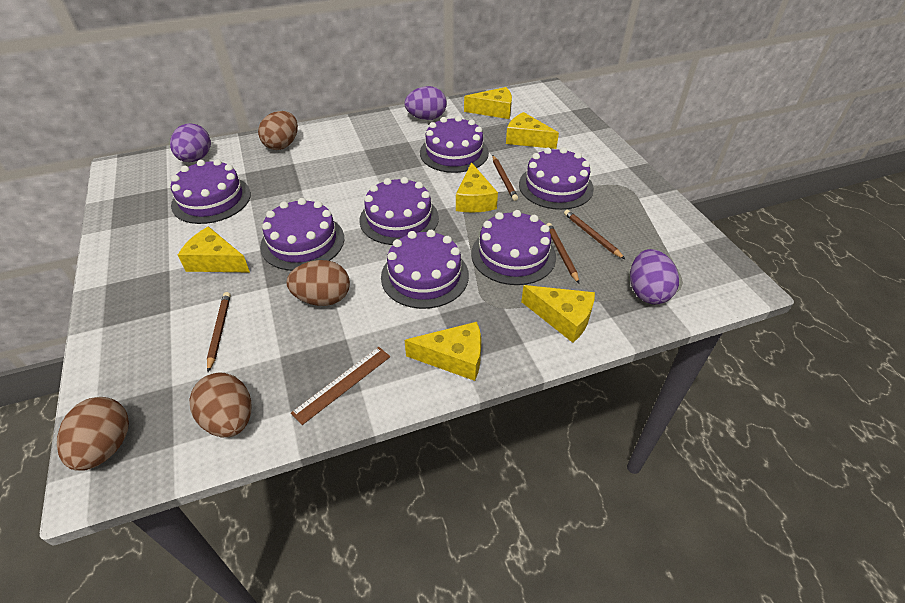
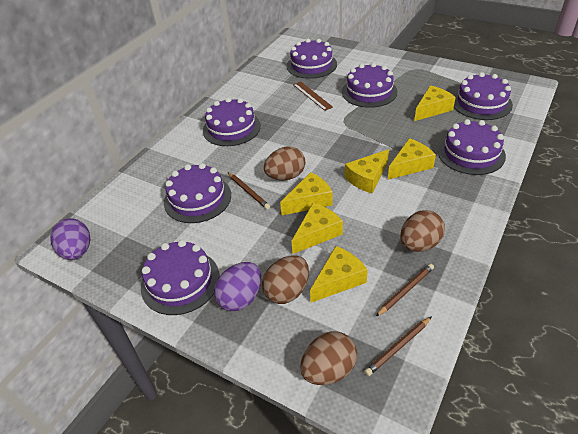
brown pencil: 4 -> 3
purple egg: 3 -> 2

